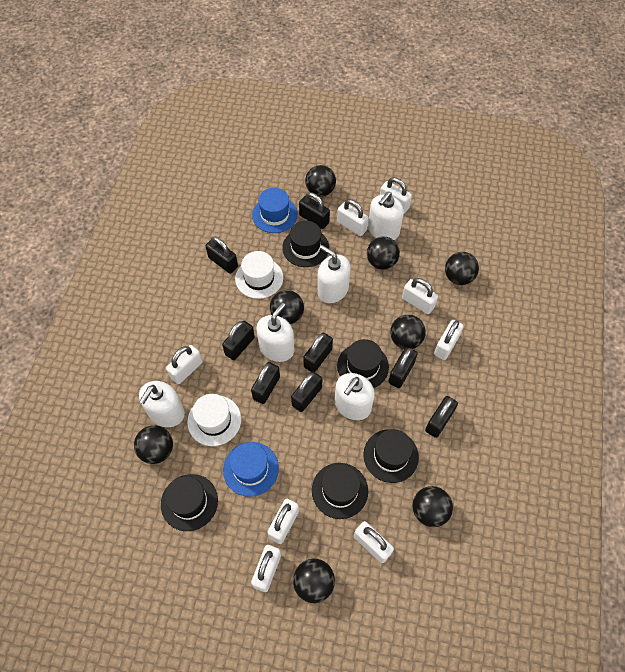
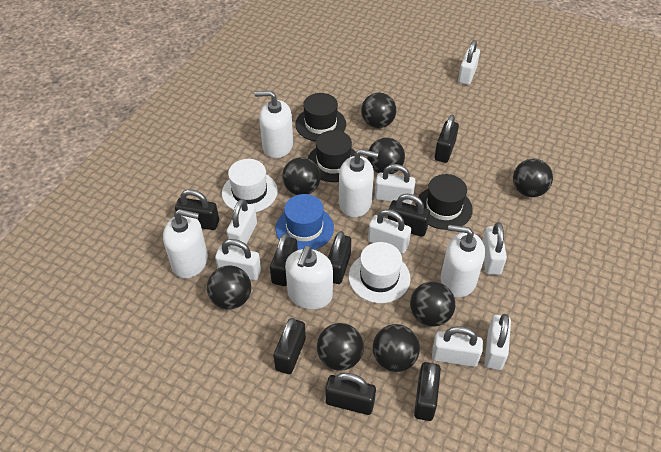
black hat: 5 -> 3
blue hat: 2 -> 1

